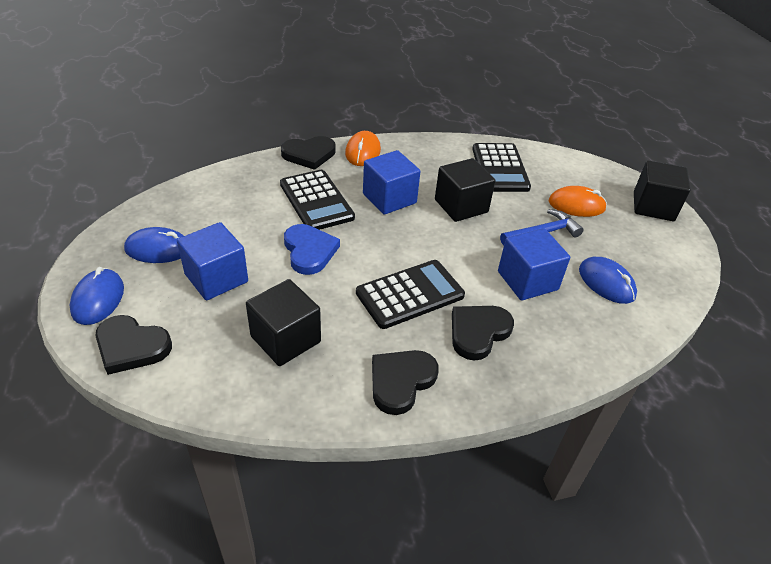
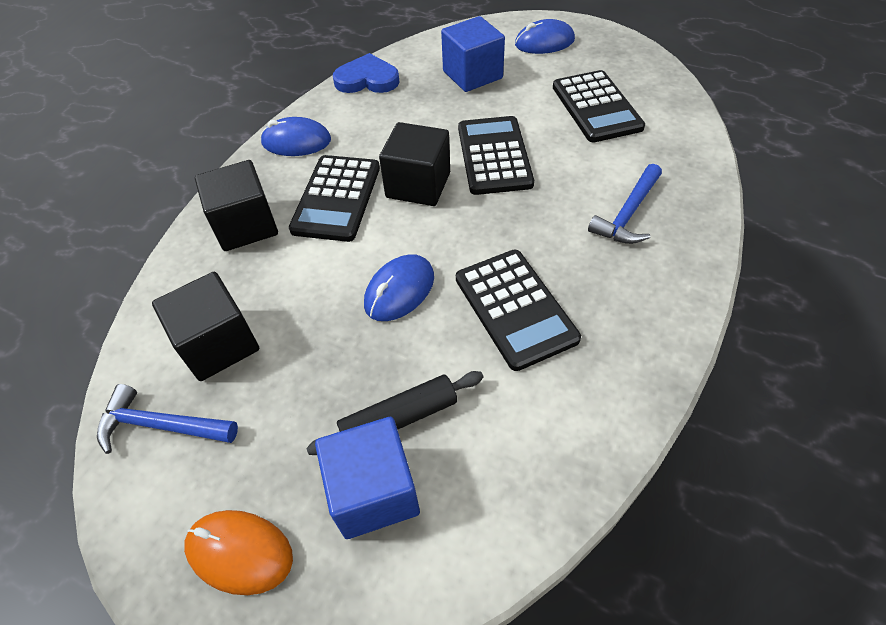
black calculator: 3 -> 4
black heart: 4 -> 0
black rolling pin: 0 -> 1
blue cube: 3 -> 2
blue hammer: 1 -> 2
orange mouse: 2 -> 1

